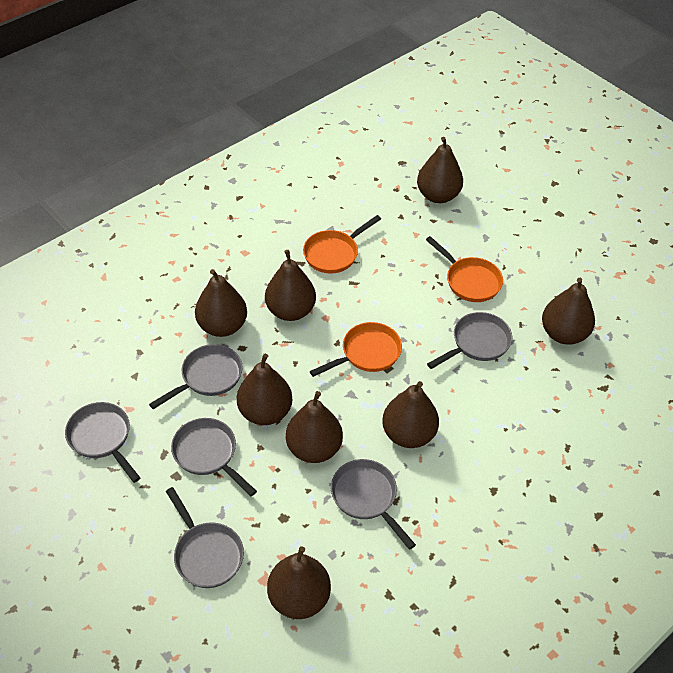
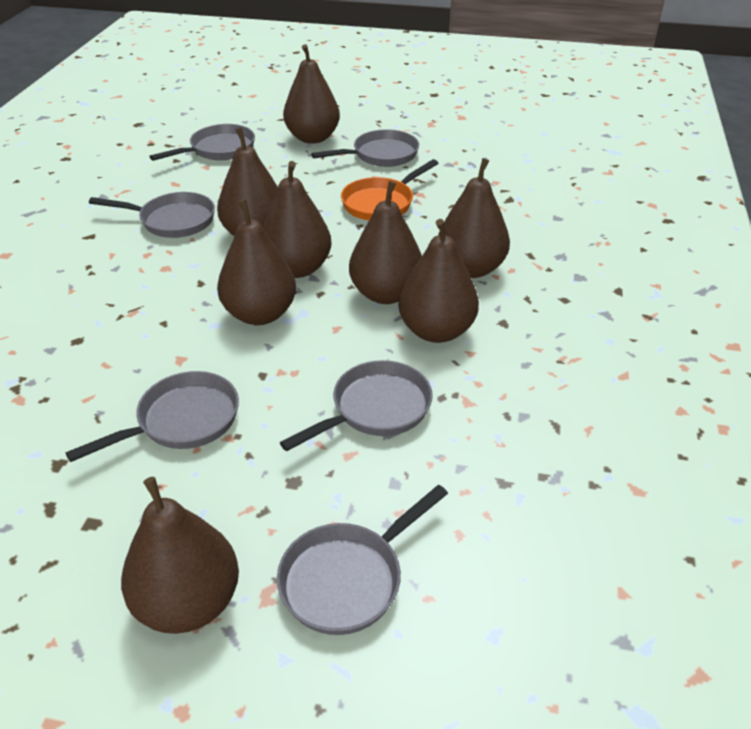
orange pan: 3 -> 1

